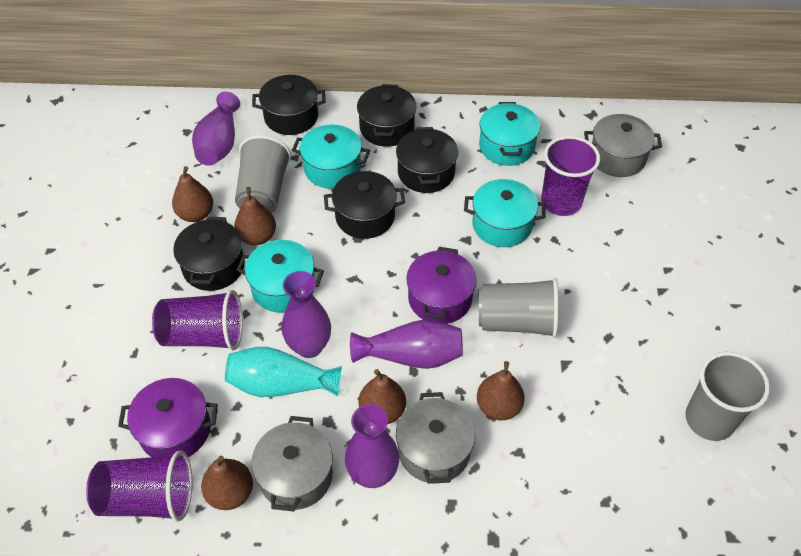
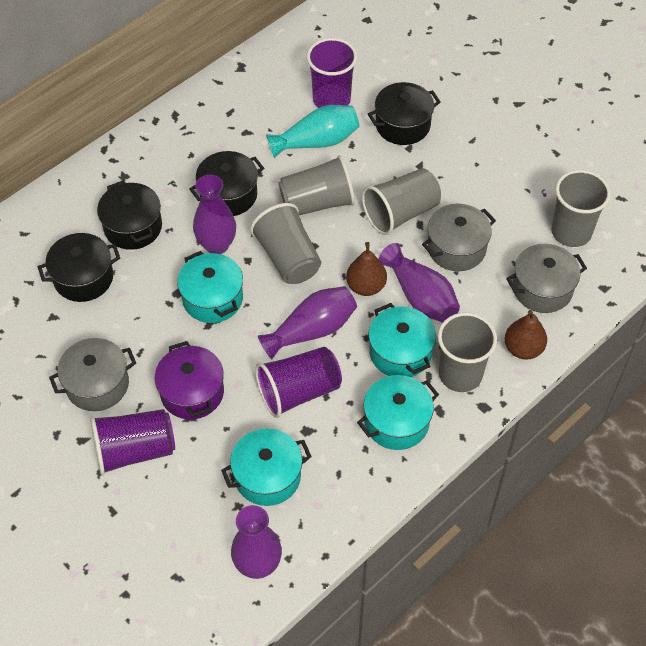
black pot: 5 -> 4
brown pear: 5 -> 2
grey cup: 3 -> 5
purple pot: 2 -> 1

